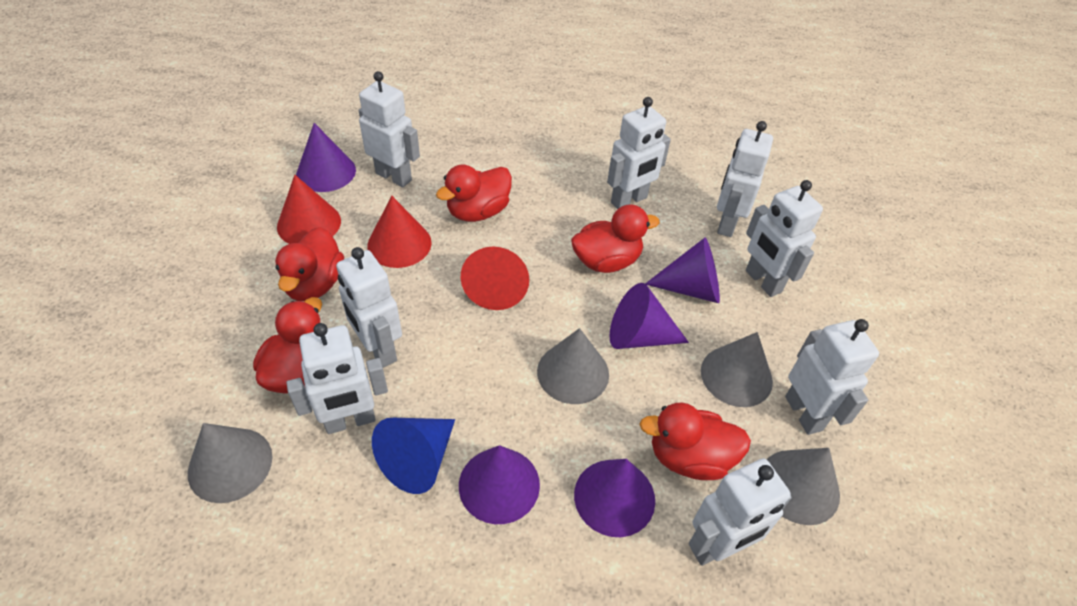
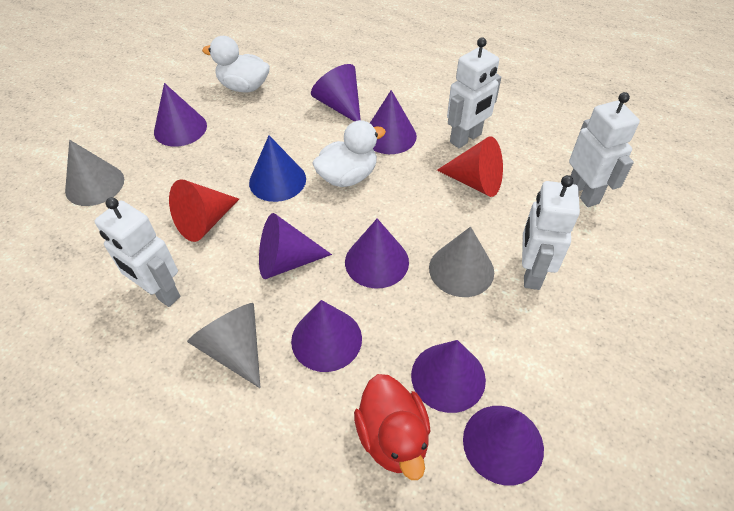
grey cone: 4 -> 3
purple cone: 5 -> 8
red cone: 3 -> 2
red duck: 5 -> 1
white duck: 0 -> 2
white robot: 8 -> 4

